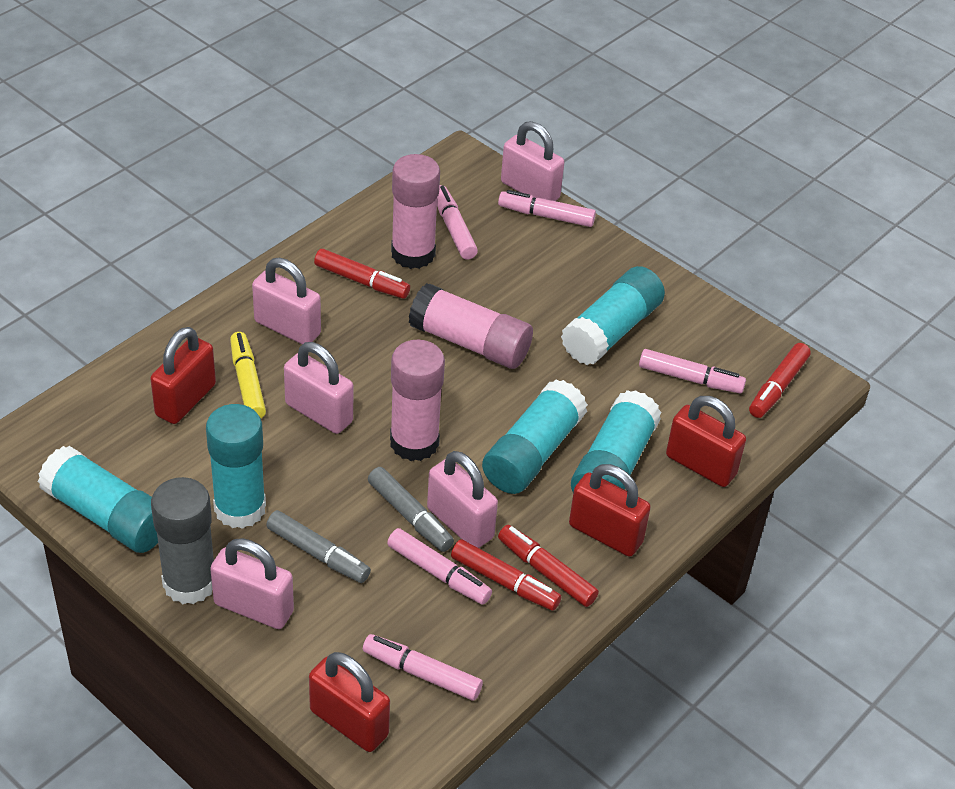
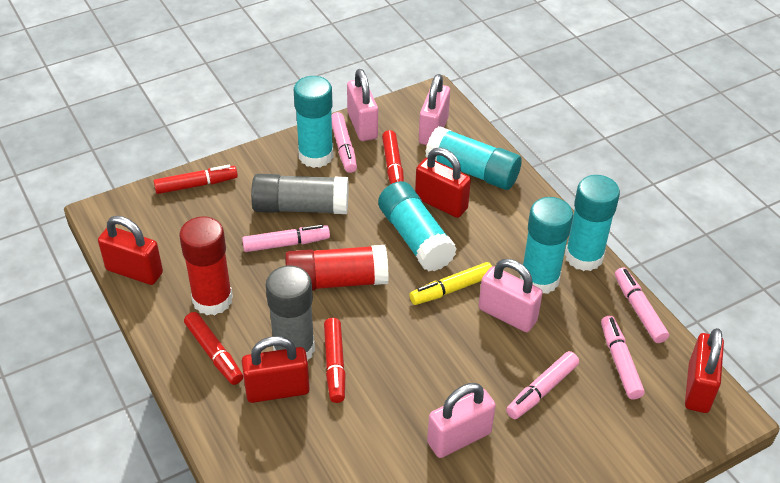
grey glue stick: 1 -> 2
grey marker: 2 -> 0
pink glue stick: 3 -> 0
pink padlock: 5 -> 4
red glue stick: 0 -> 2

